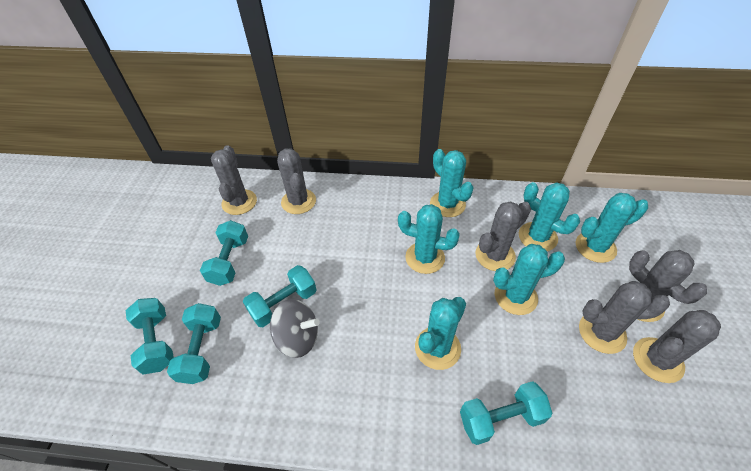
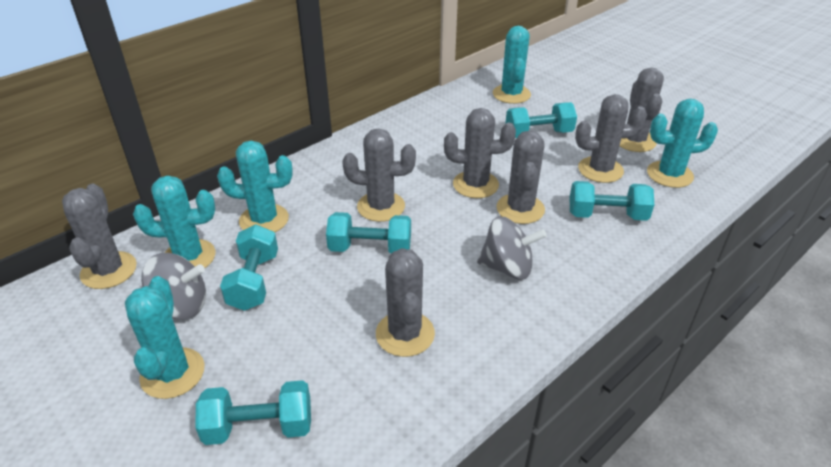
grey cactus: 6 -> 7
grey spinning top: 1 -> 2
turquoise cactus: 6 -> 5

